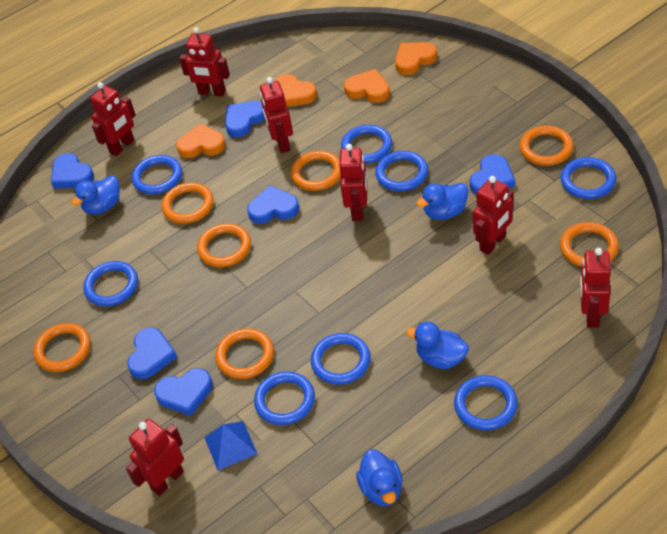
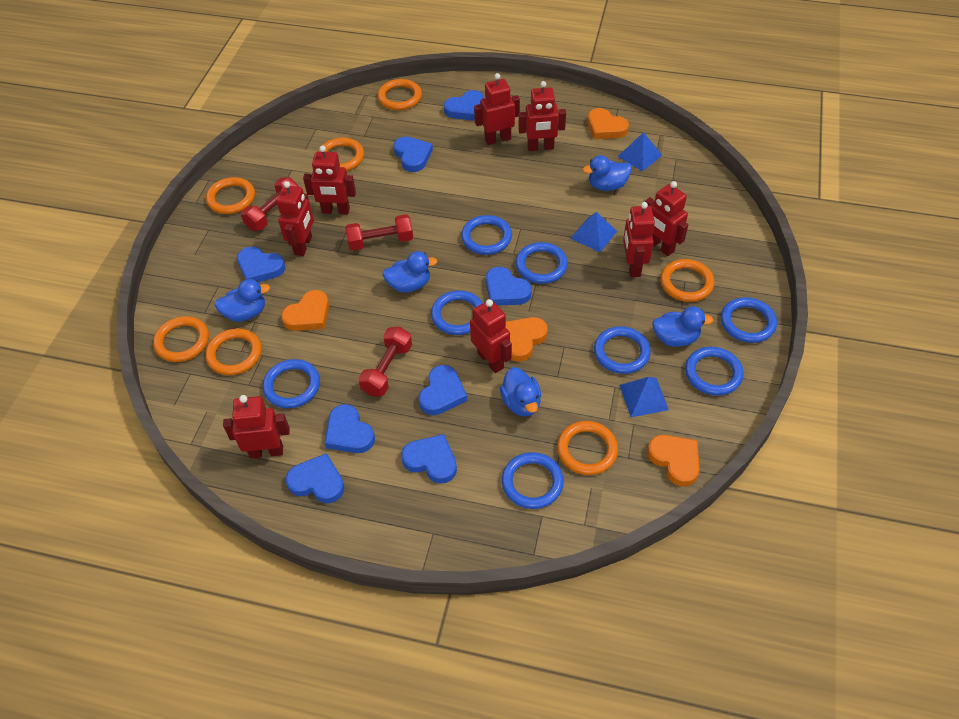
blue duck: 4 -> 5
blue heart: 6 -> 8
blue pyramid: 1 -> 3
red dumbbell: 0 -> 3
red robot: 7 -> 8

